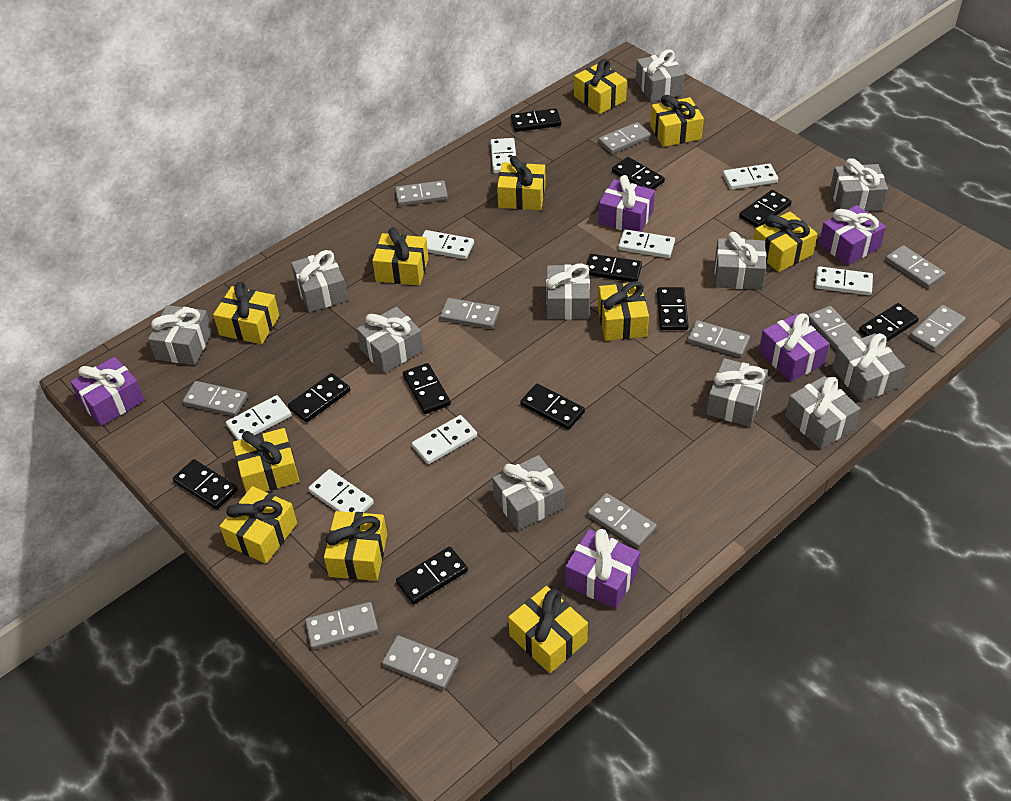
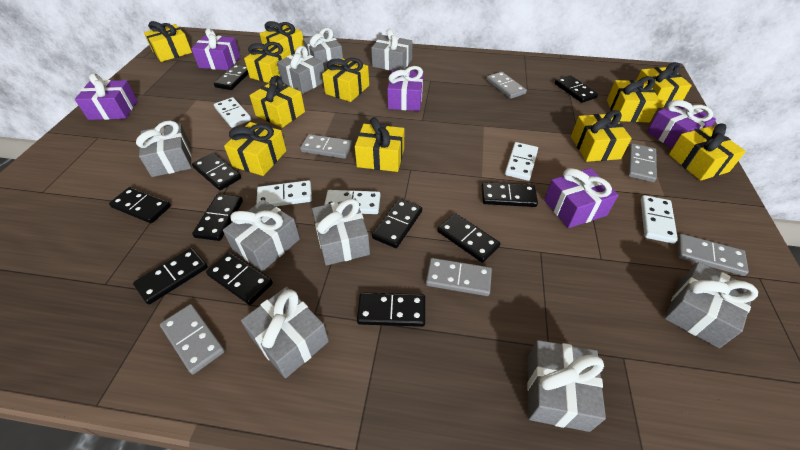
grey domino: 11 -> 6
grey gift: 11 -> 9
white domino: 8 -> 5

